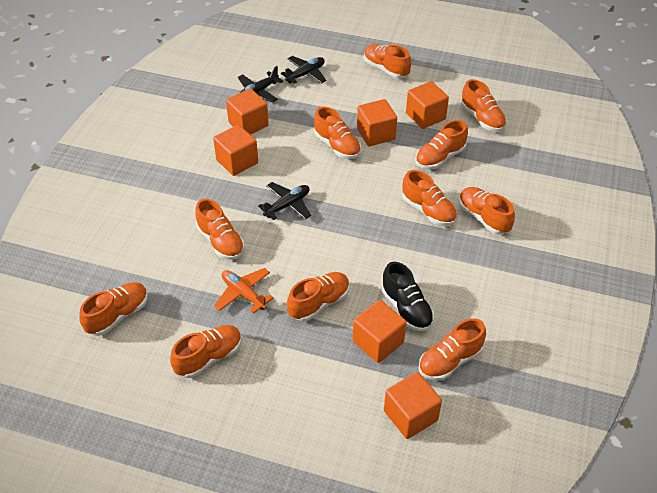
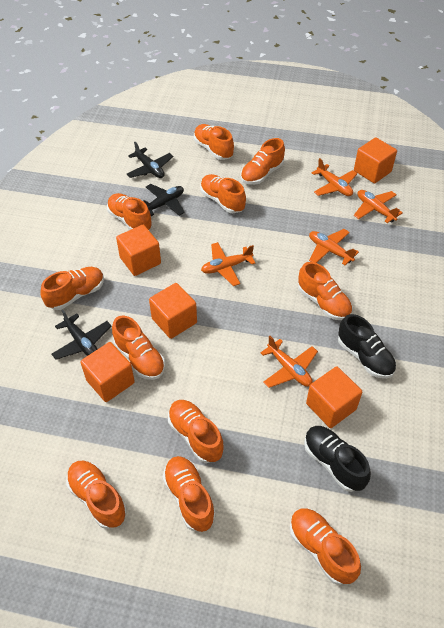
black shoe: 1 -> 2
orange cube: 6 -> 5
orange plane: 1 -> 5

